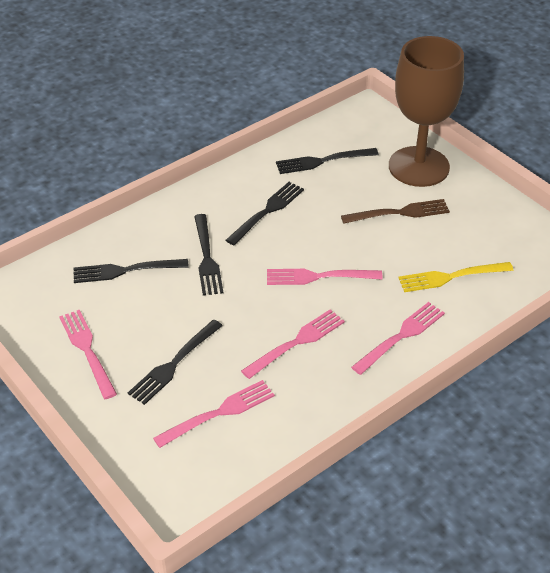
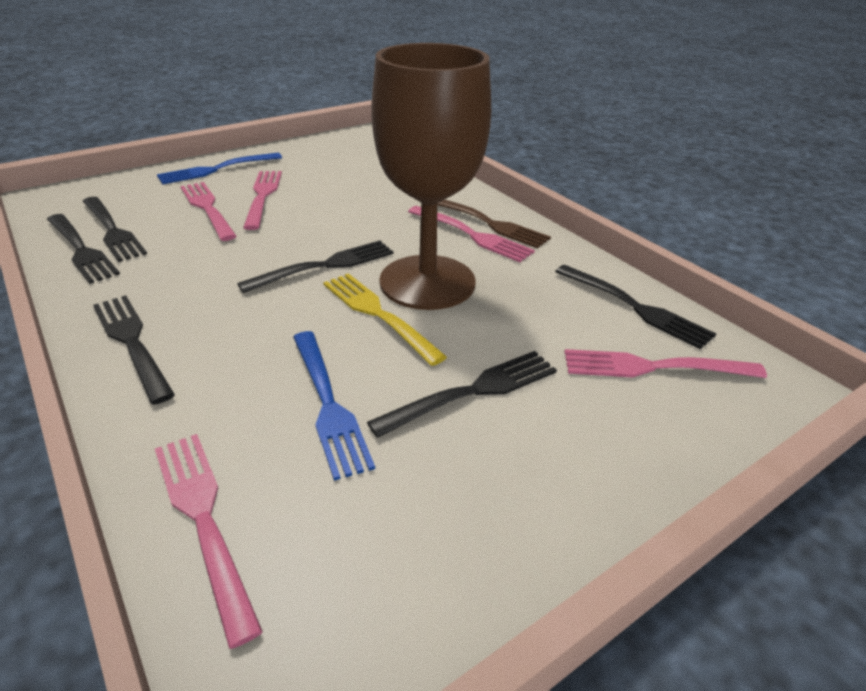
black fork: 5 -> 6
blue fork: 0 -> 2

